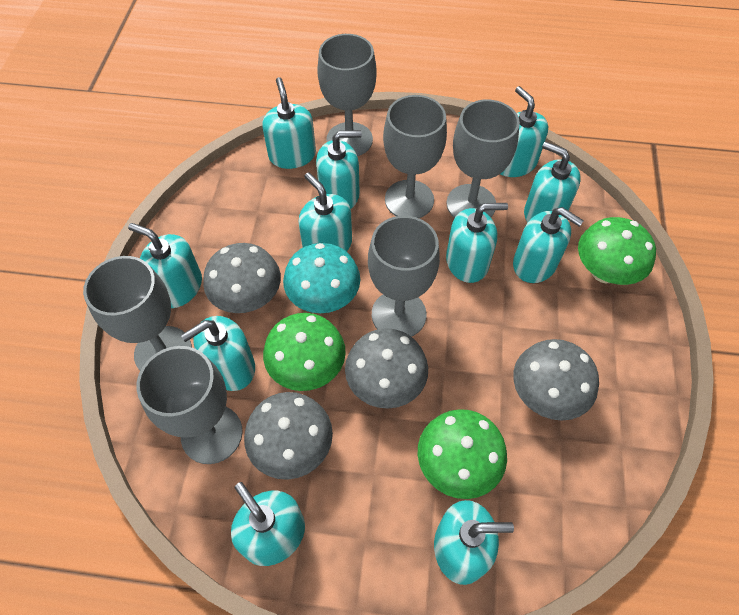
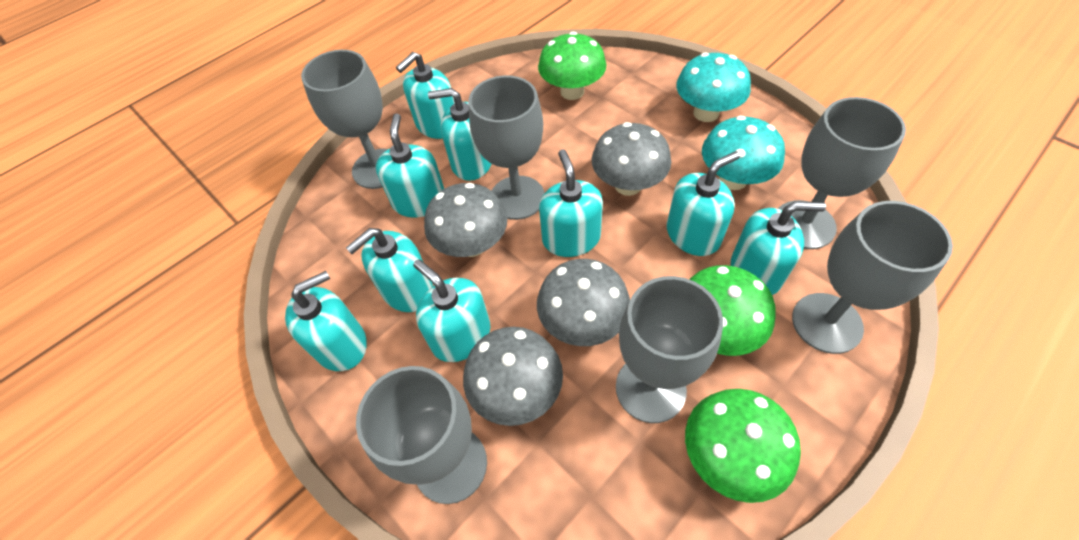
turquoise mushroom: 1 -> 2
turquoise soap dispenser: 11 -> 9

